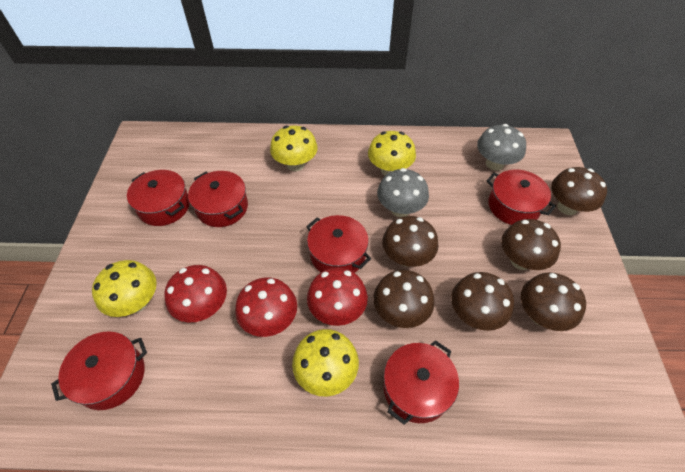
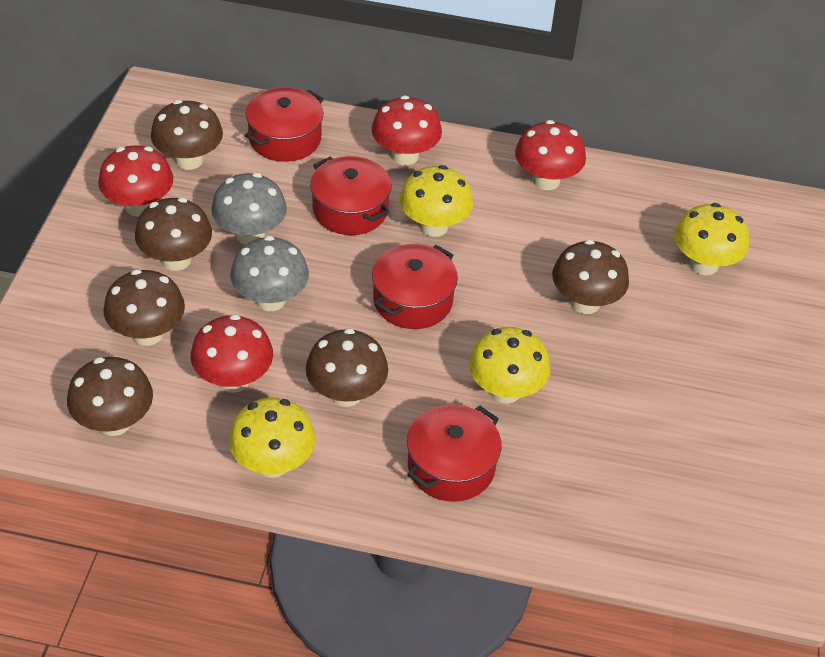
red mushroom: 3 -> 4
red pot: 6 -> 4

